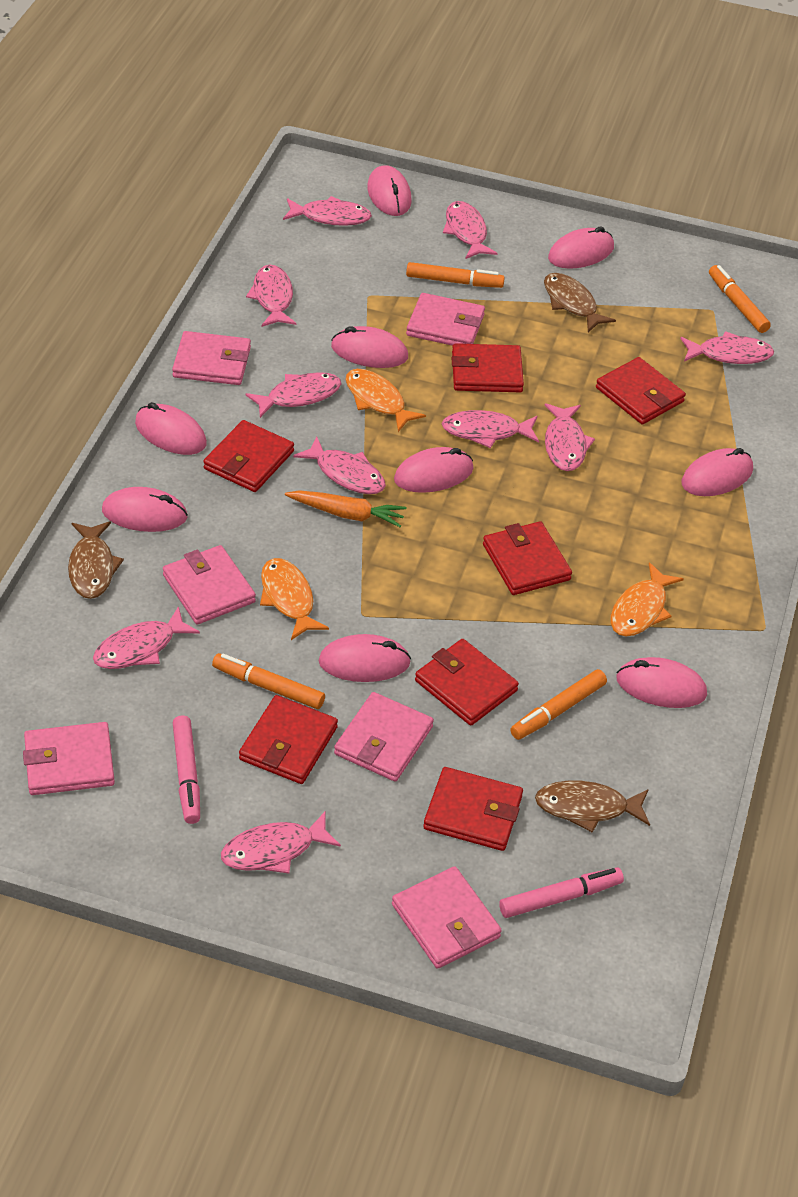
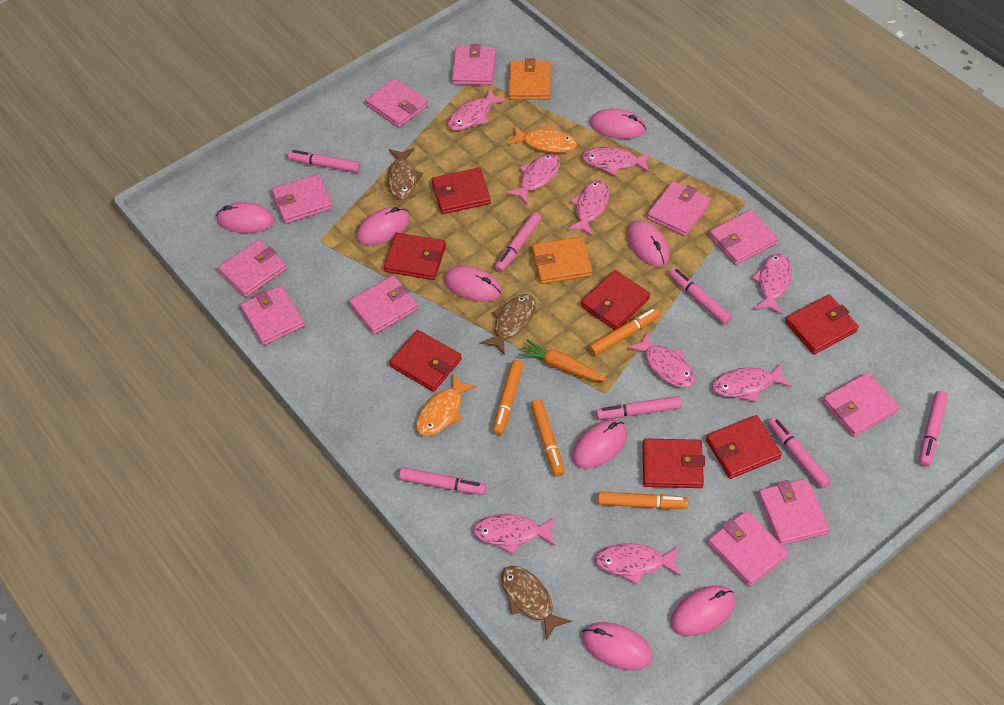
orange fish: 3 -> 2
orange wallet: 0 -> 2
pink fish: 10 -> 9
pink marker: 2 -> 7
pink mouse: 9 -> 8
pink wallet: 6 -> 11

